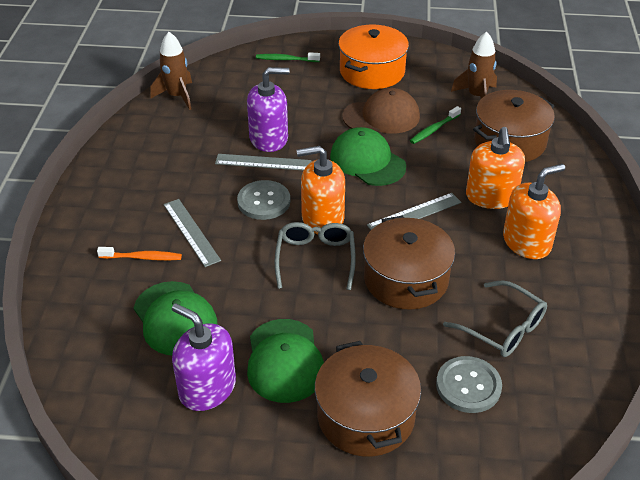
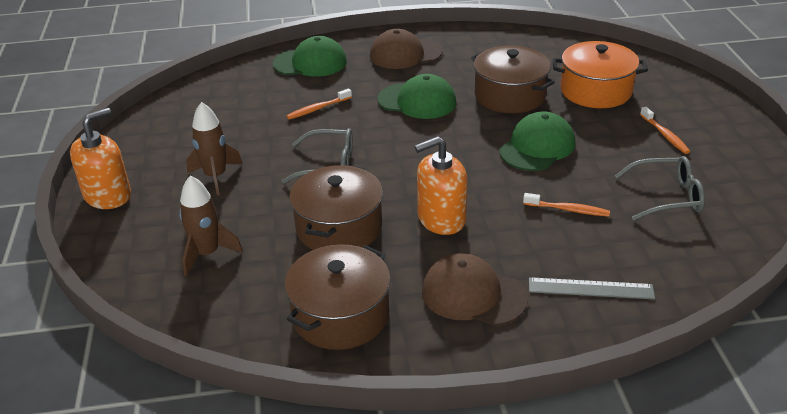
brown cap: 1 -> 2
green toothbrush: 2 -> 0
grey button: 2 -> 0
grey ruler: 3 -> 1
orange soap dispenser: 3 -> 2
orange toothbrush: 1 -> 3
purple soap dispenser: 2 -> 0

